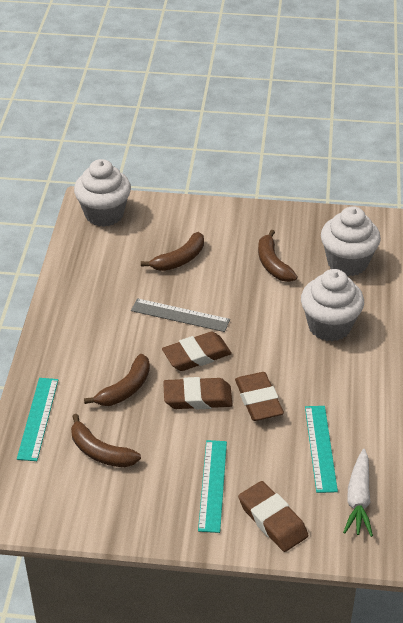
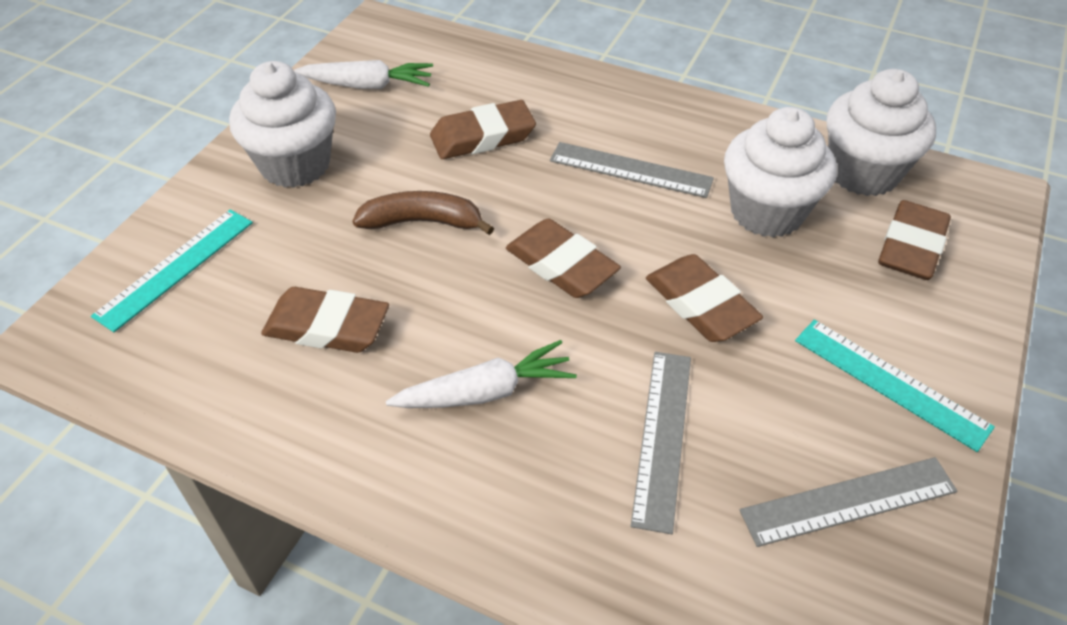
brown banana: 4 -> 1
brown eraser: 4 -> 5
grey ruler: 1 -> 3
turquoise ruler: 3 -> 2
white carrot: 1 -> 2

